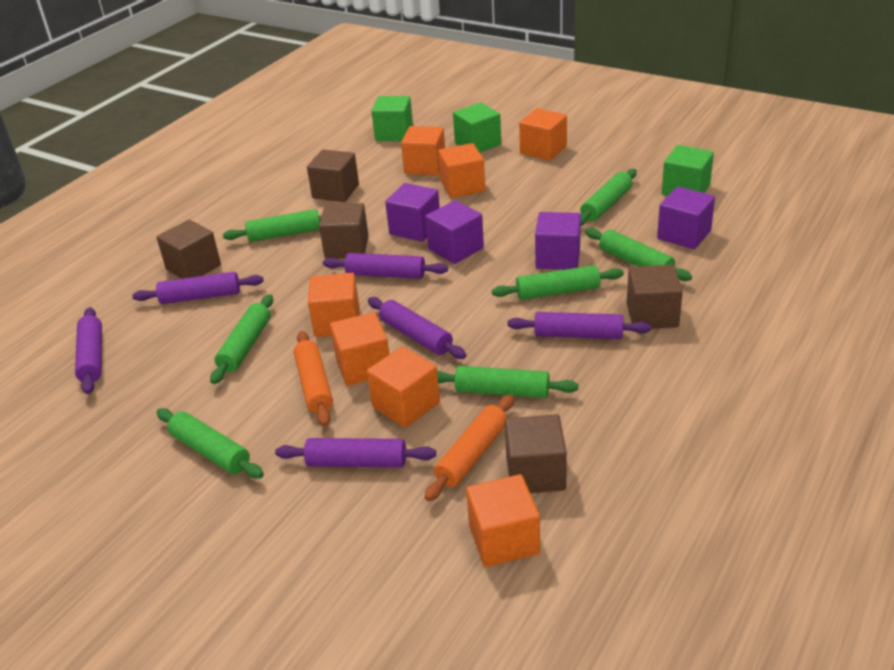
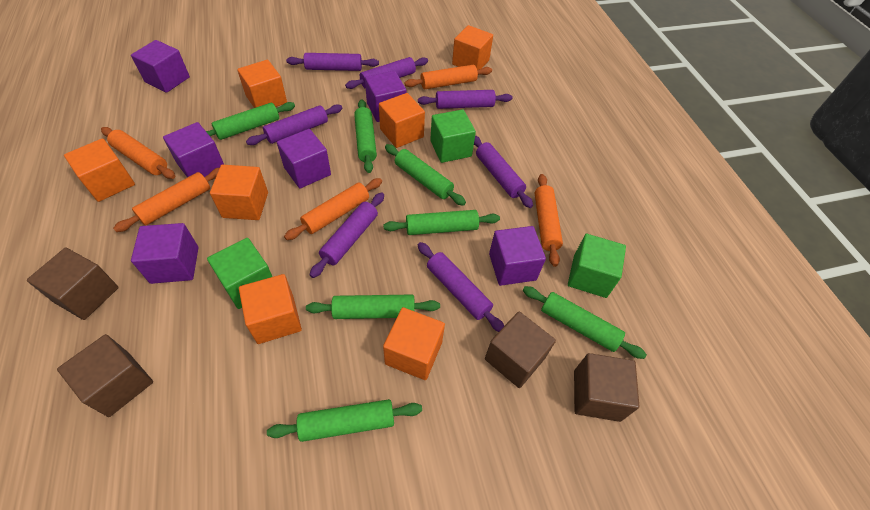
brown cube: 5 -> 4
orange rolling pin: 2 -> 5
purple cube: 4 -> 6
purple rolling pin: 6 -> 7

